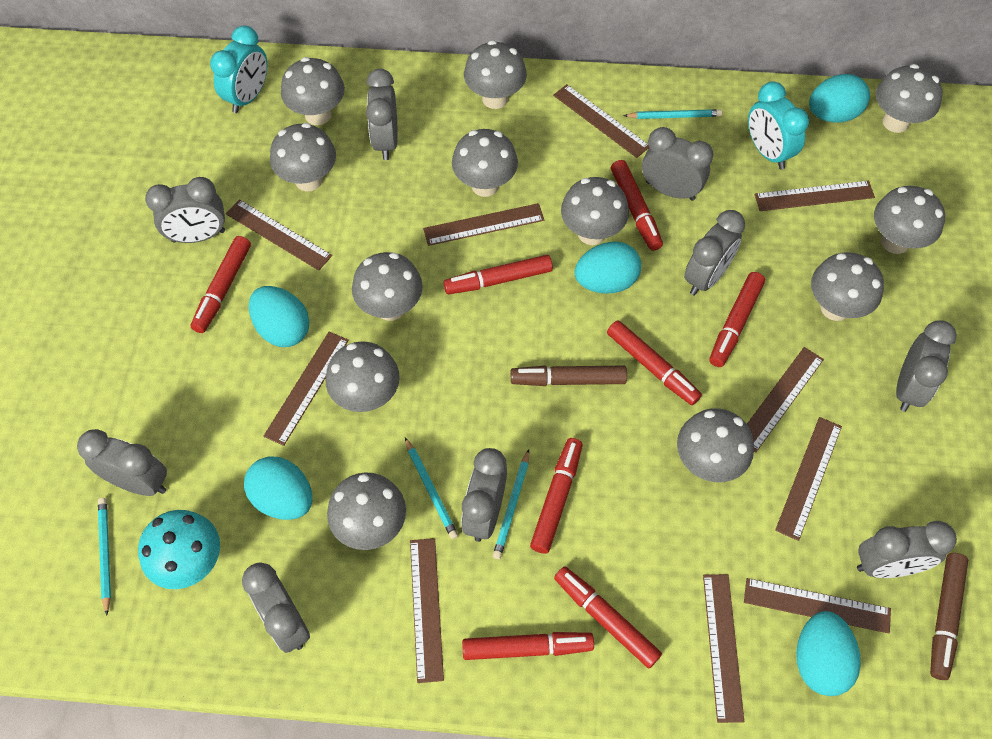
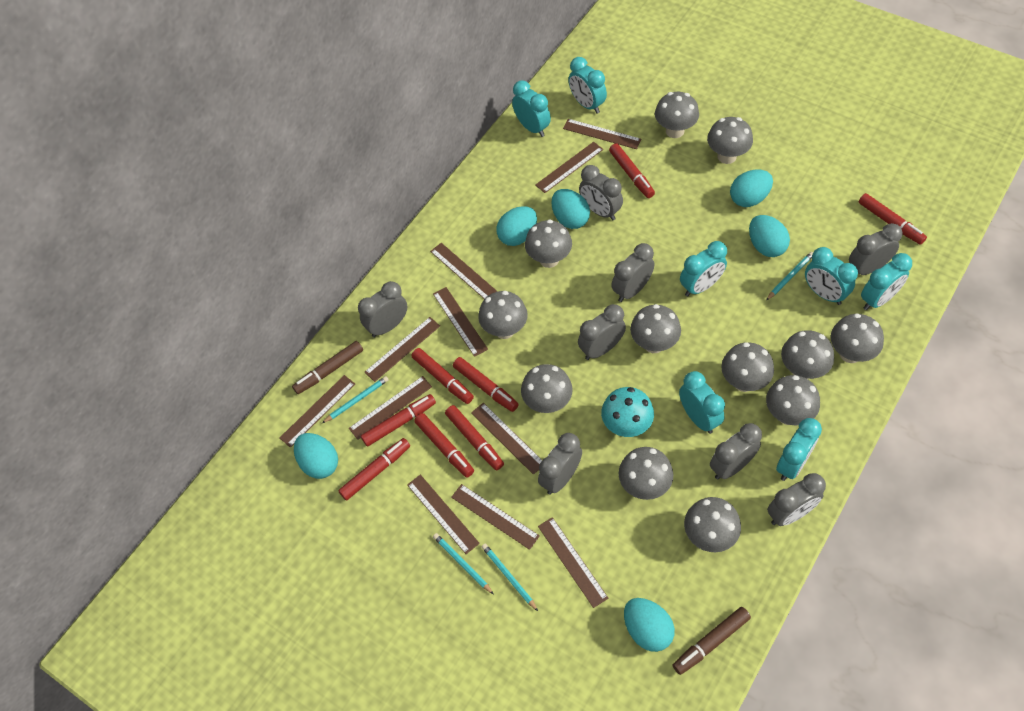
brown ruler: 10 -> 11
grey clock: 9 -> 8
turquoise clock: 2 -> 7
turquoise egg: 5 -> 6

